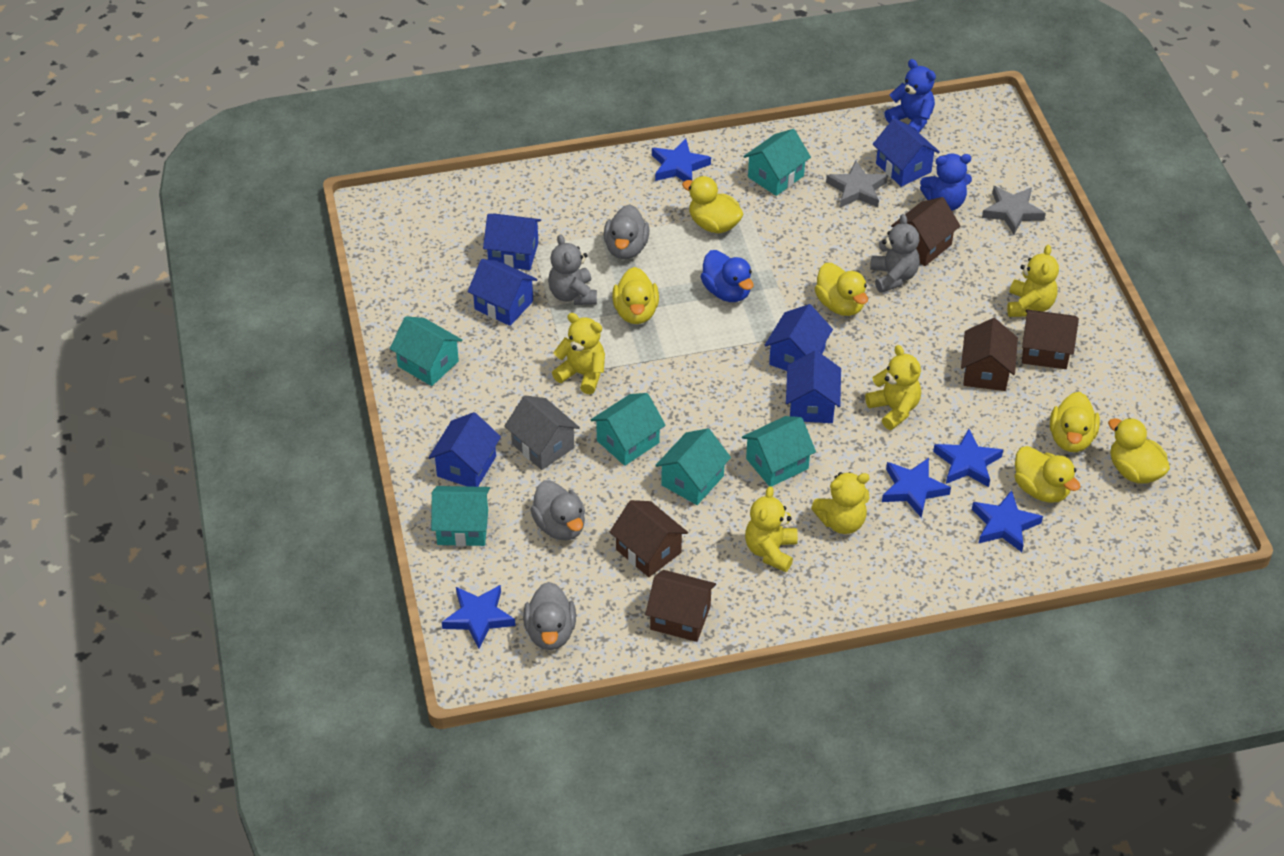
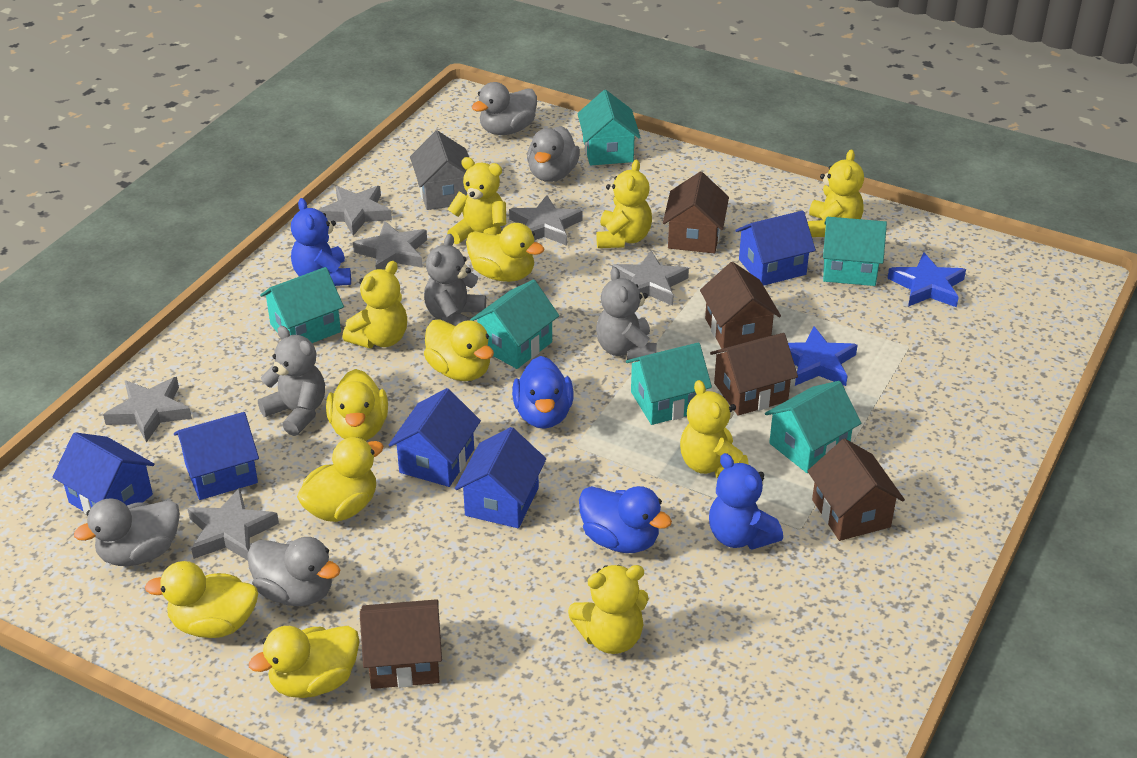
blue duck: 1 -> 2
blue house: 6 -> 5
blue star: 5 -> 2
grey duck: 3 -> 4
grey star: 2 -> 6
grey teddy bear: 2 -> 3
yellow teddy bear: 5 -> 6

